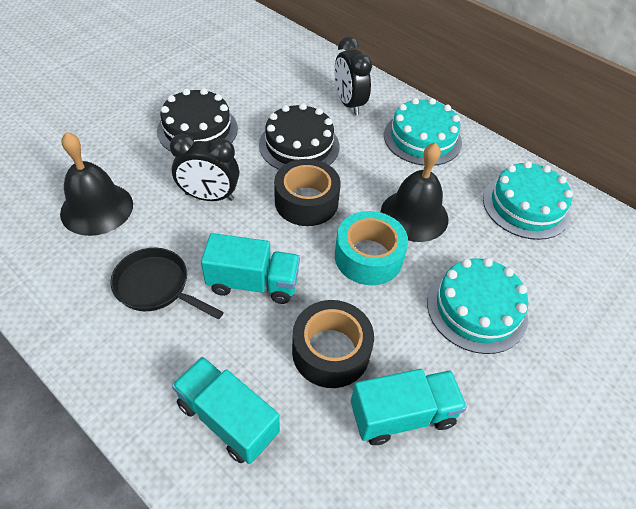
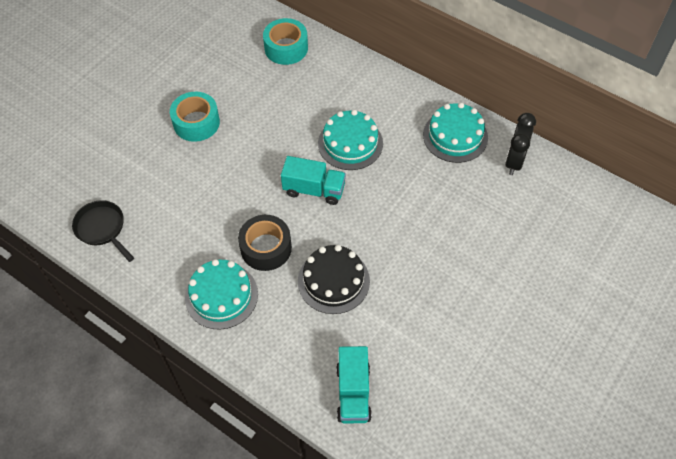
black bell: 2 -> 0
black cake: 2 -> 1
black clock: 2 -> 1
black tape: 2 -> 1
turquoise tape: 1 -> 2
turquoise truck: 3 -> 2

